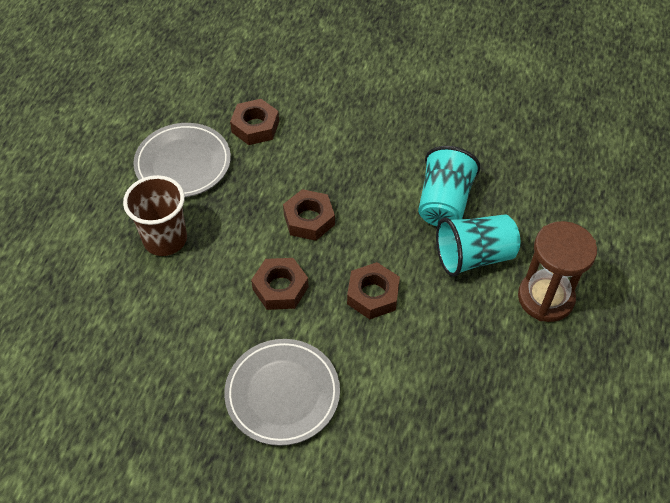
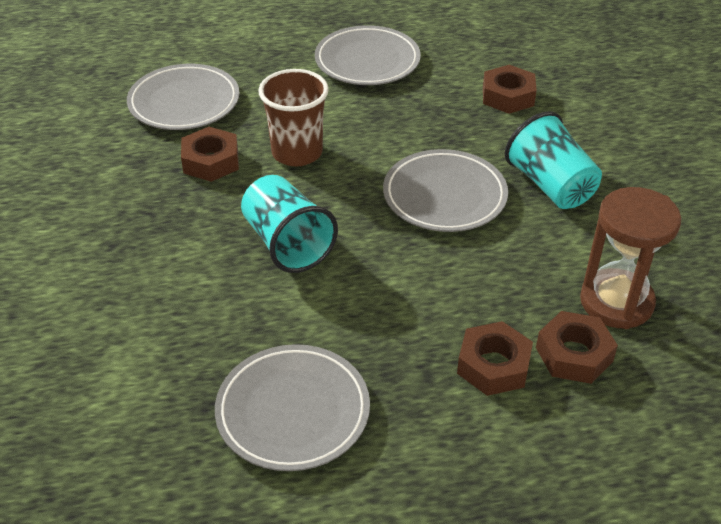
grey plate: 2 -> 4

